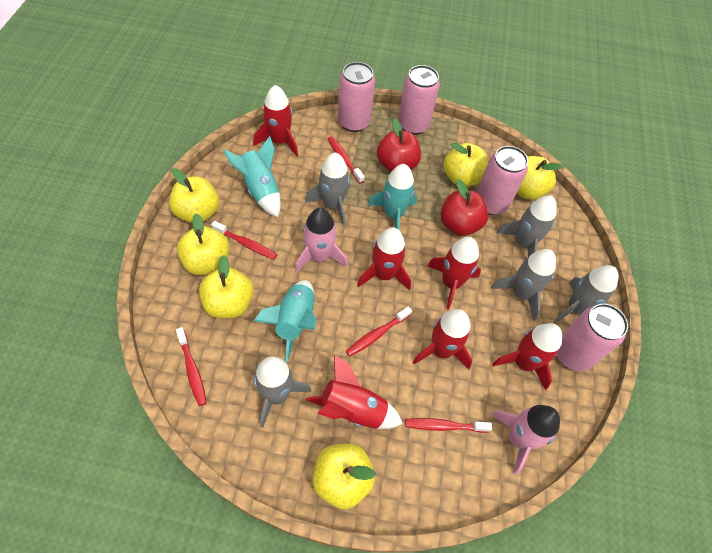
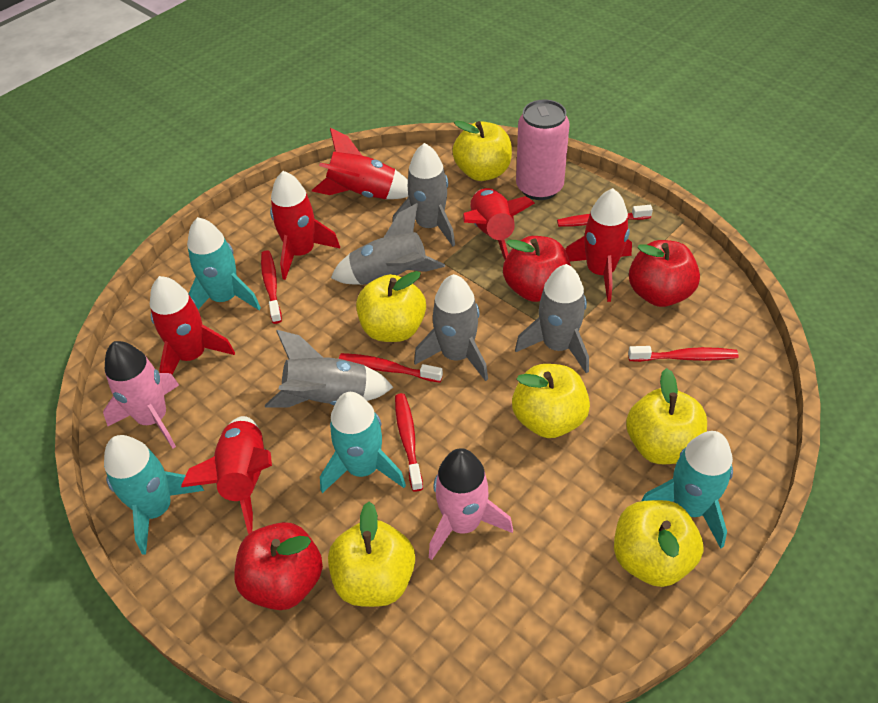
pink can: 4 -> 1
red apple: 2 -> 3
turquoise rocket: 3 -> 4

